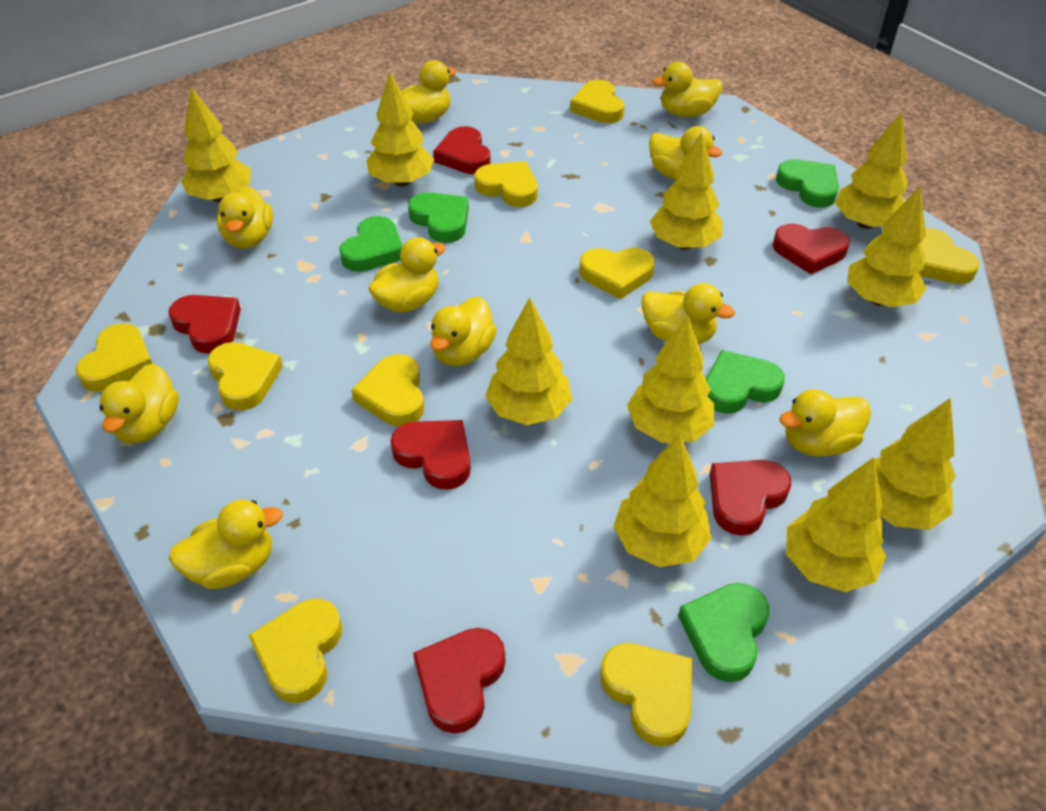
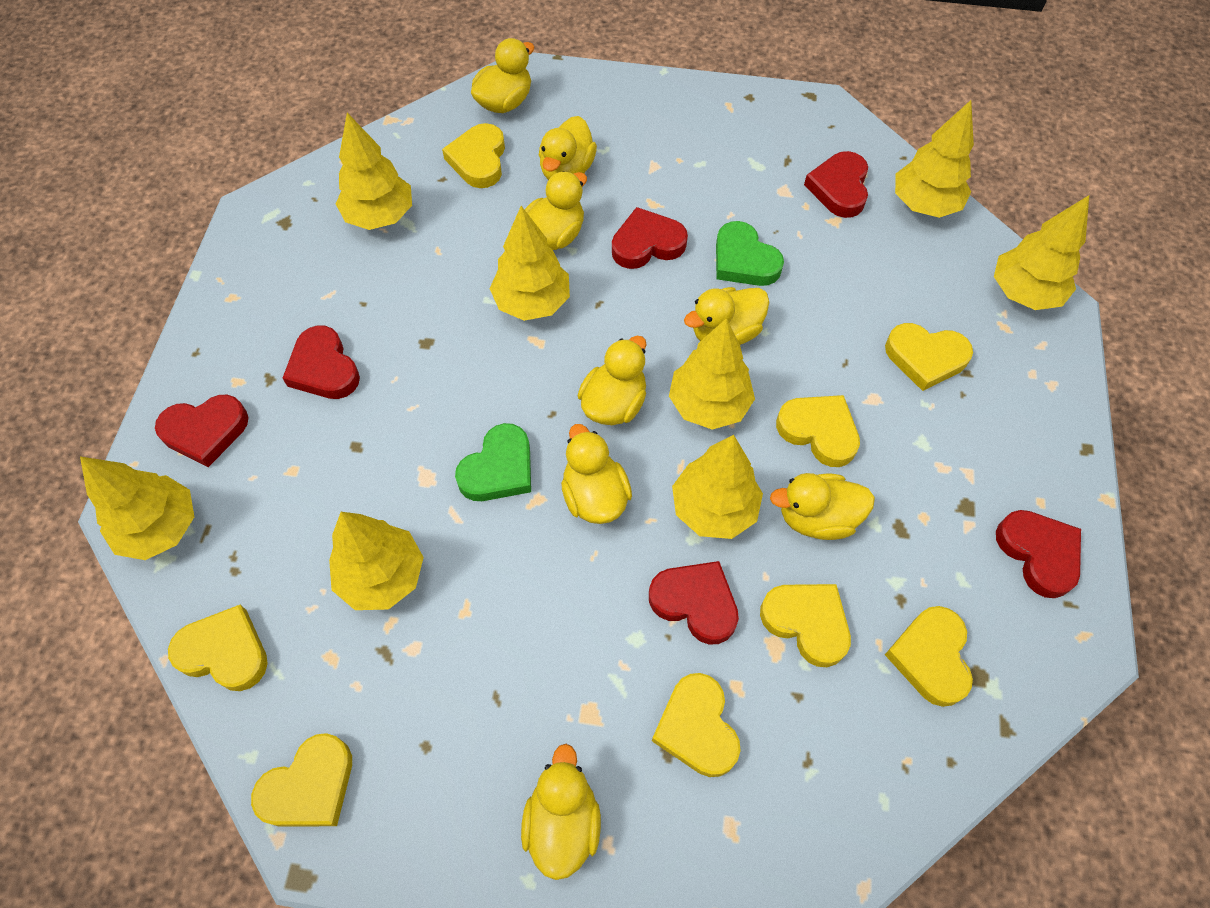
green heart: 5 -> 2
yellow duck: 10 -> 8
yellow heart: 9 -> 8
yellow tree: 10 -> 8

